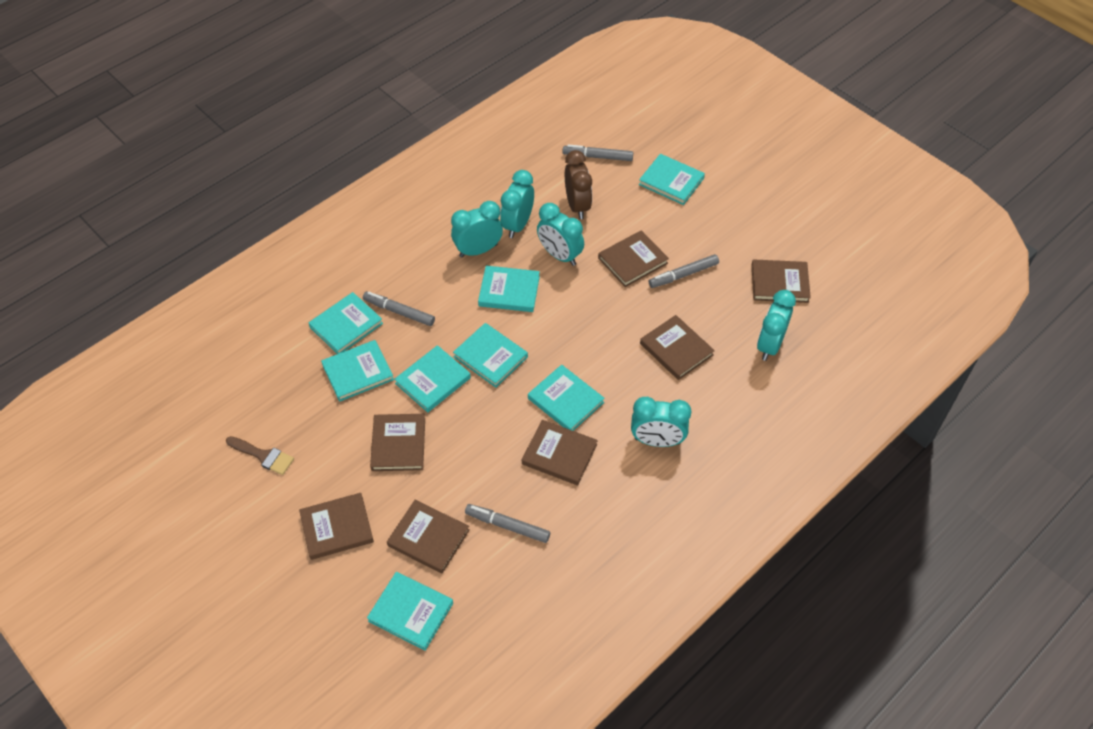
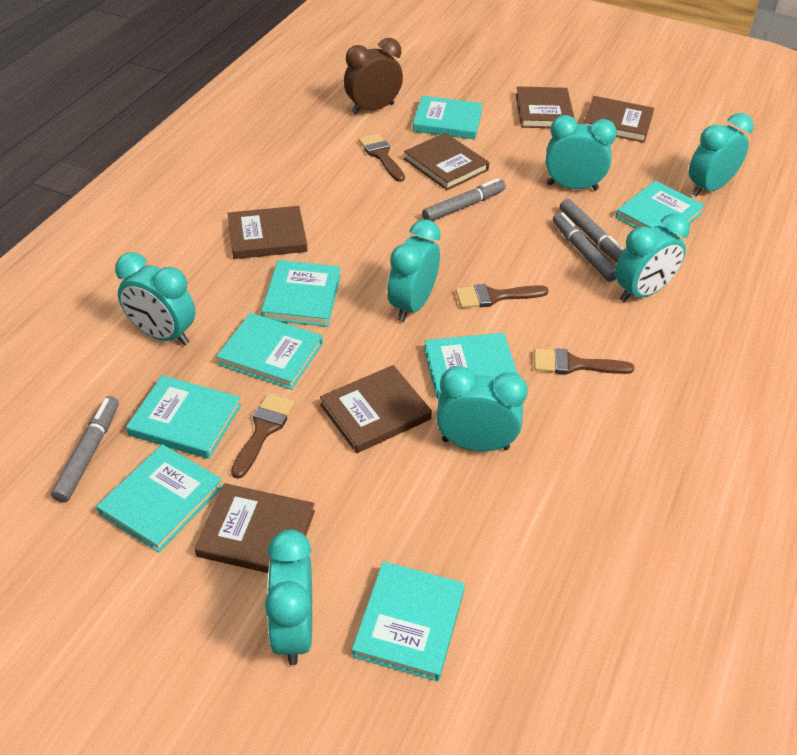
brown book: 7 -> 6
brown brush: 1 -> 4
turquoise clock: 5 -> 7

